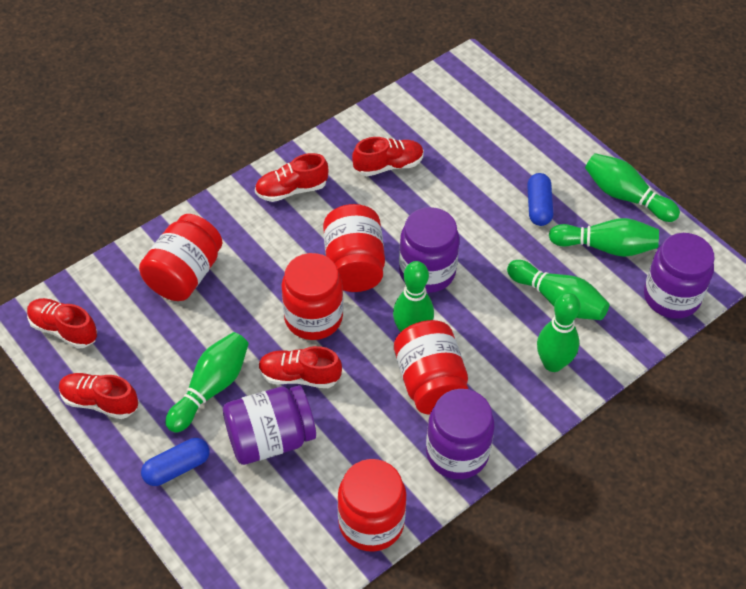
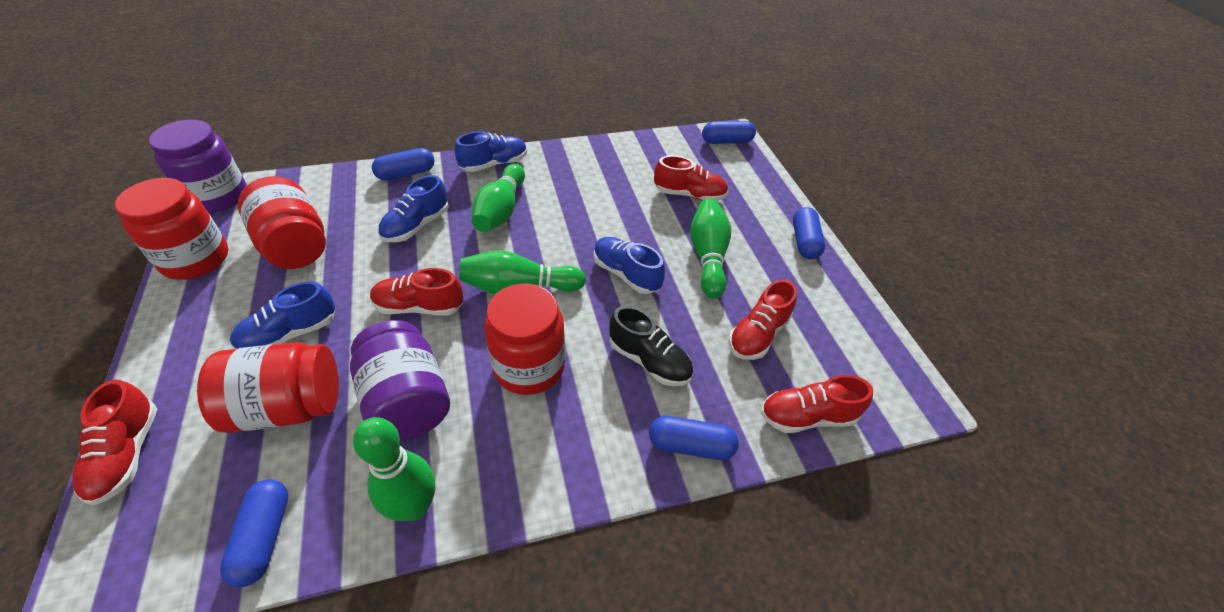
black shoe: 0 -> 1
blue capsule: 2 -> 5
blue shoe: 0 -> 4
green bowling pin: 6 -> 4
purple jar: 4 -> 2
red jar: 5 -> 4

